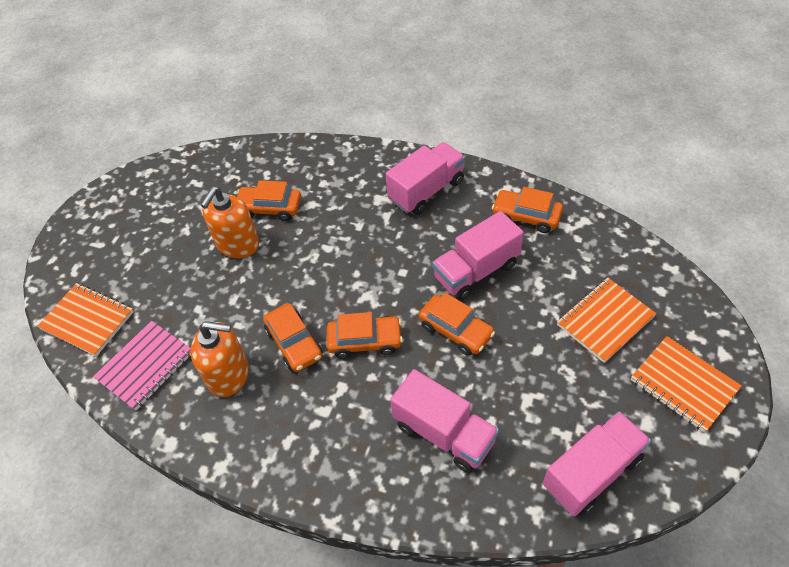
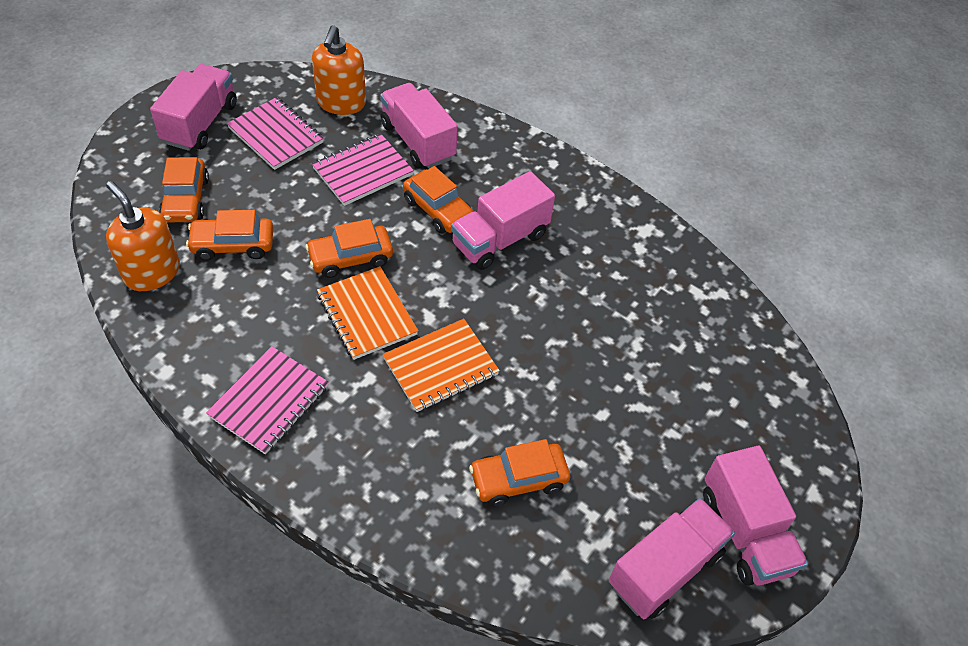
orange notebook: 3 -> 2
pink notebook: 1 -> 3
pink truck: 4 -> 5

